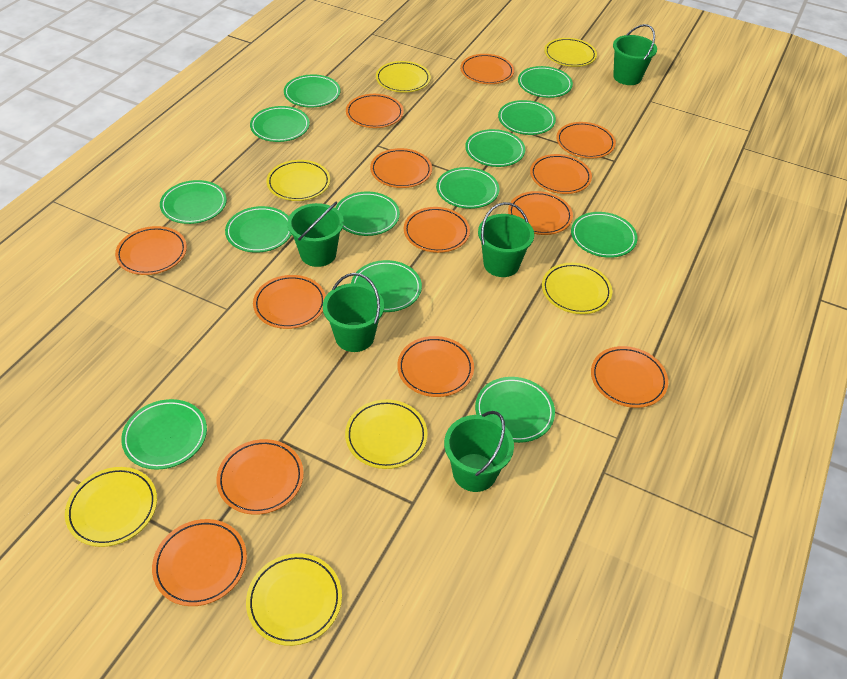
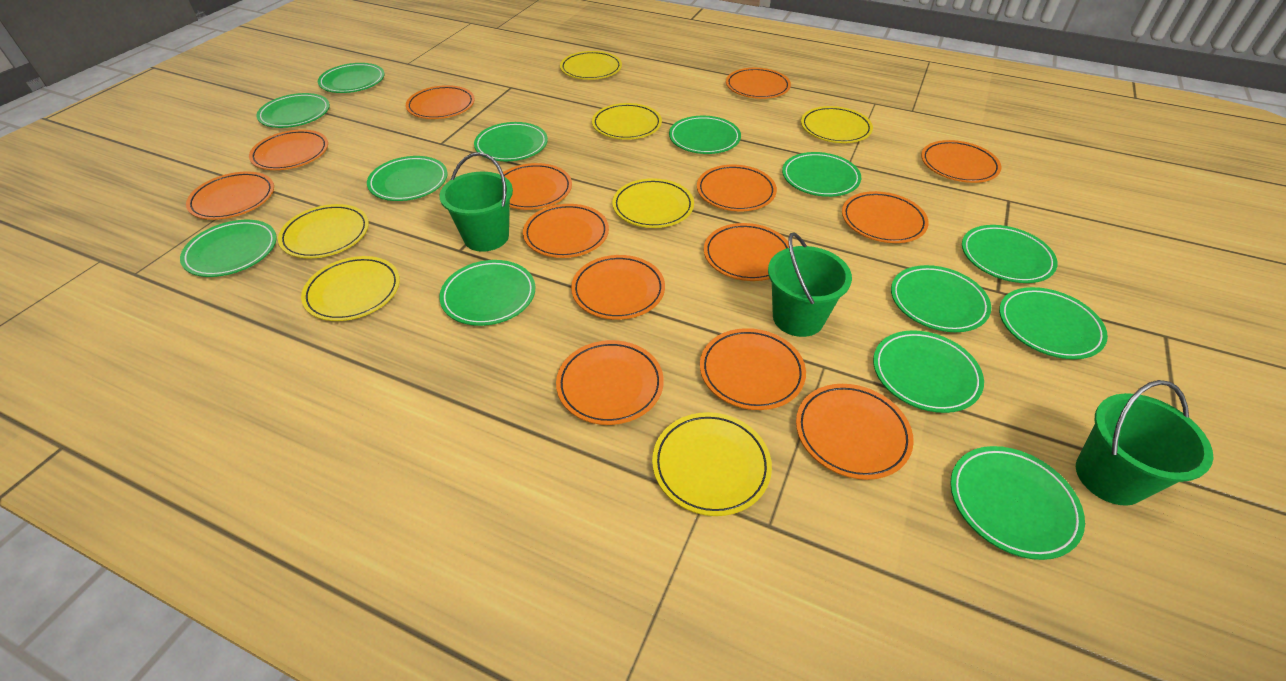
green bucket: 5 -> 3
orange plate: 13 -> 14

